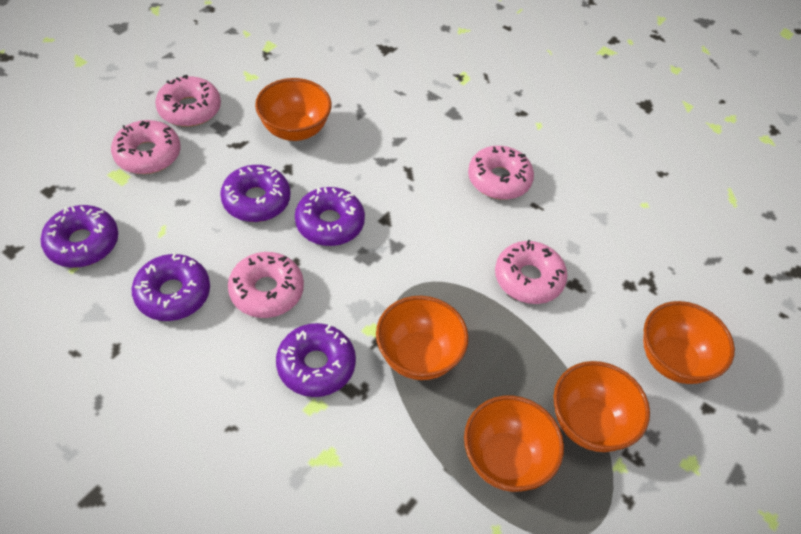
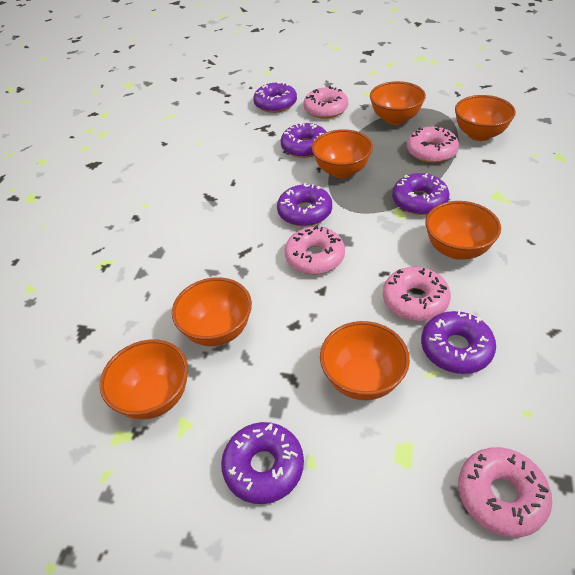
orange bowl: 5 -> 7
purple donut: 5 -> 6

